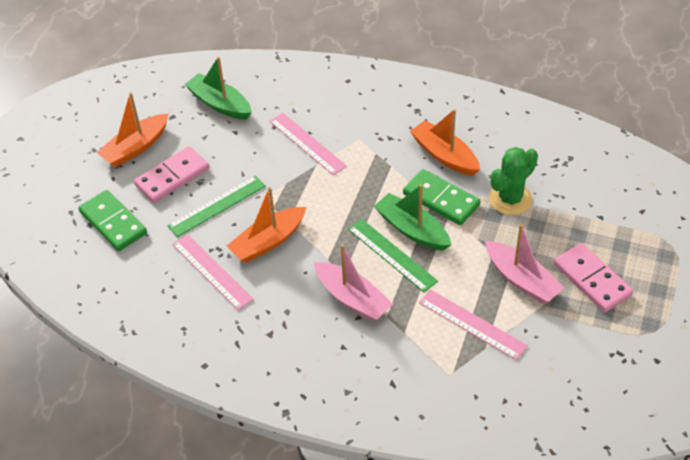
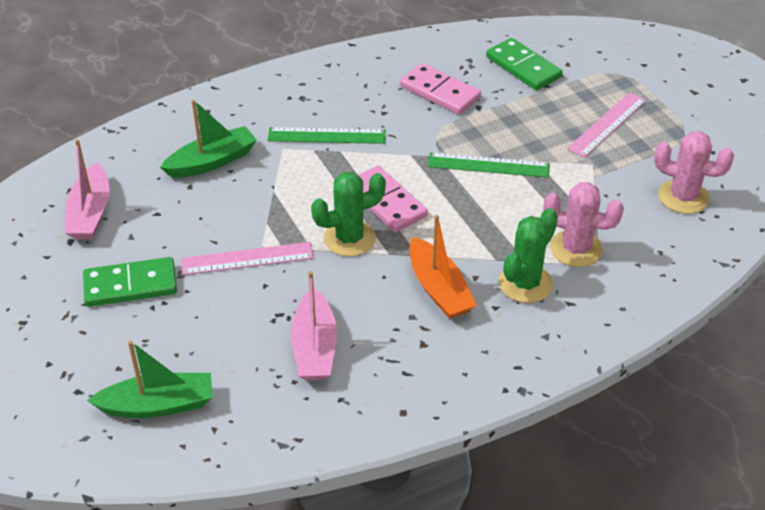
green cactus: 1 -> 2
orange boat: 3 -> 1
pink cactus: 0 -> 2
pink ruler: 3 -> 2

